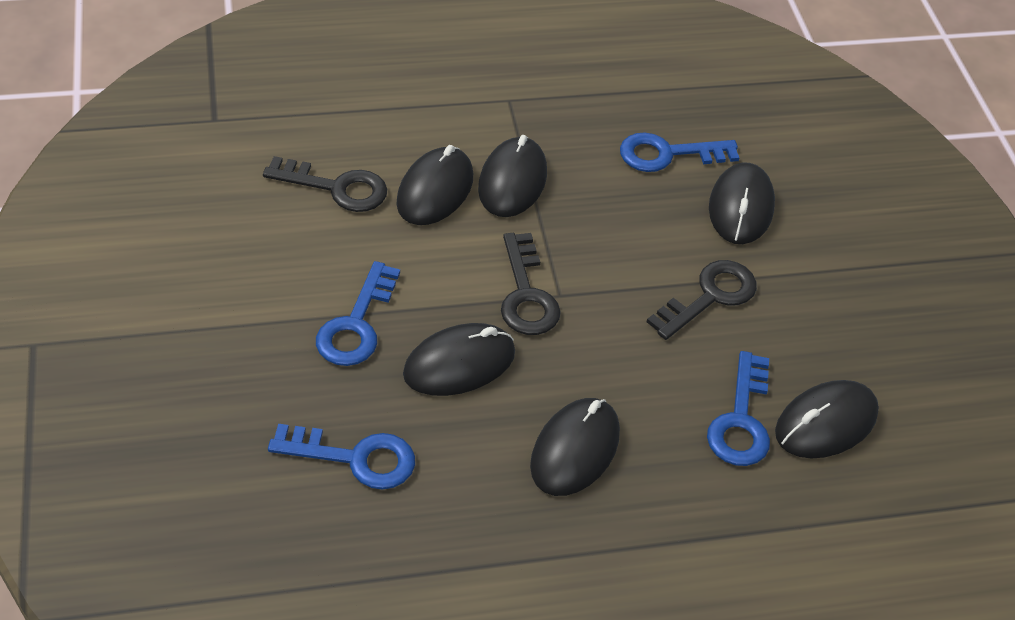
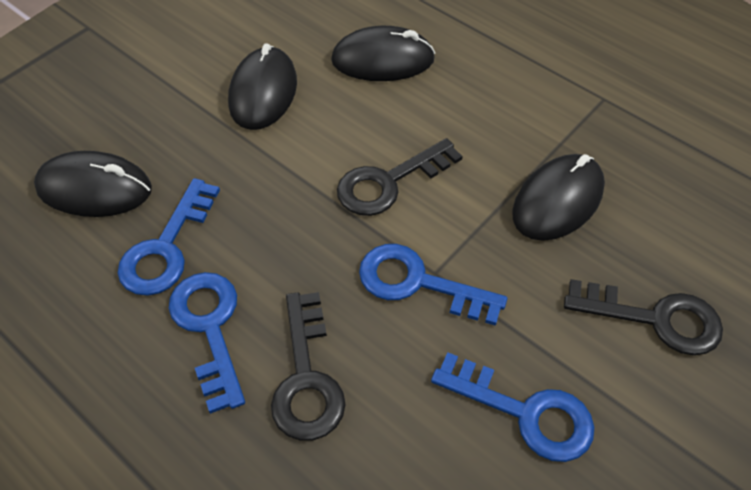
black mouse: 6 -> 4

